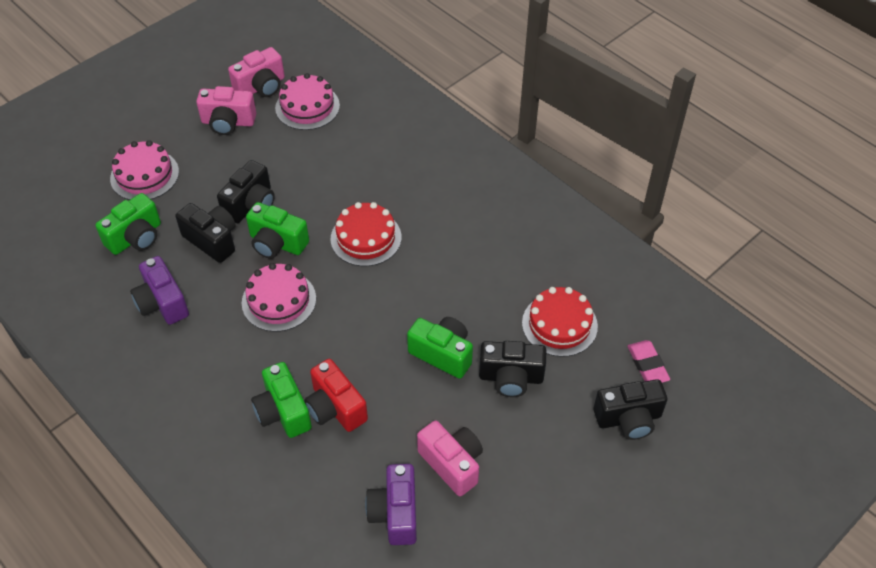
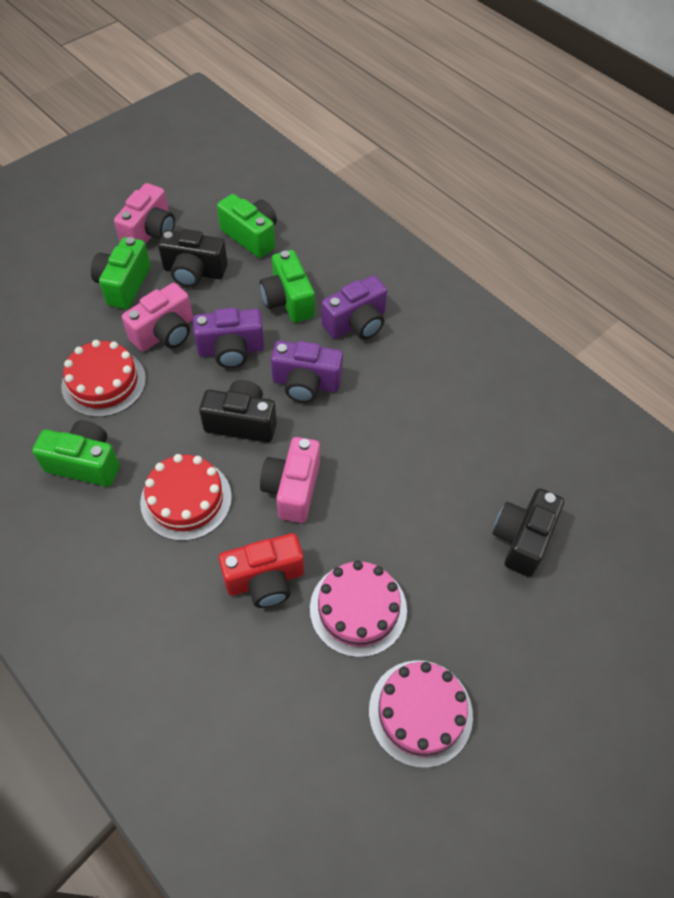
black camera: 4 -> 3
pink cake: 3 -> 2
pink eraser: 1 -> 0
purple camera: 2 -> 3

